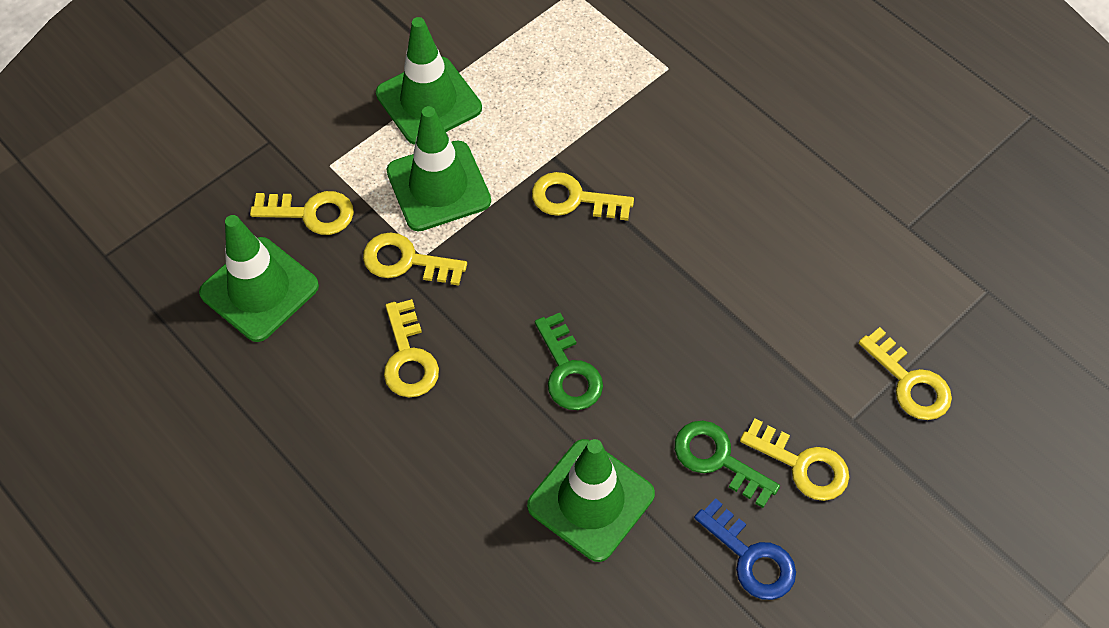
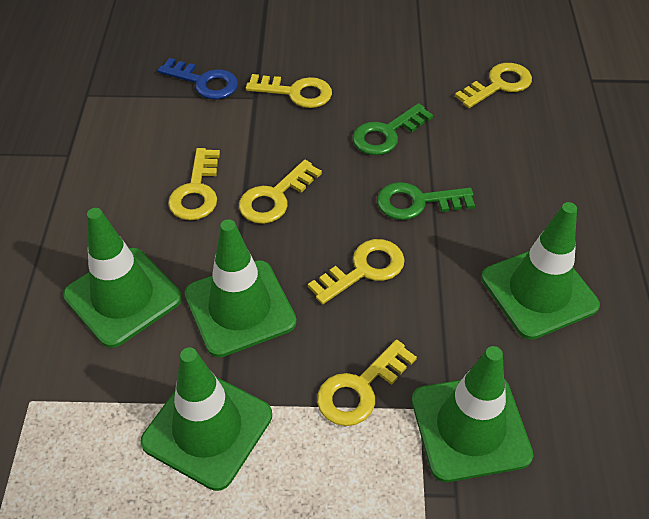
green traffic cone: 4 -> 5

